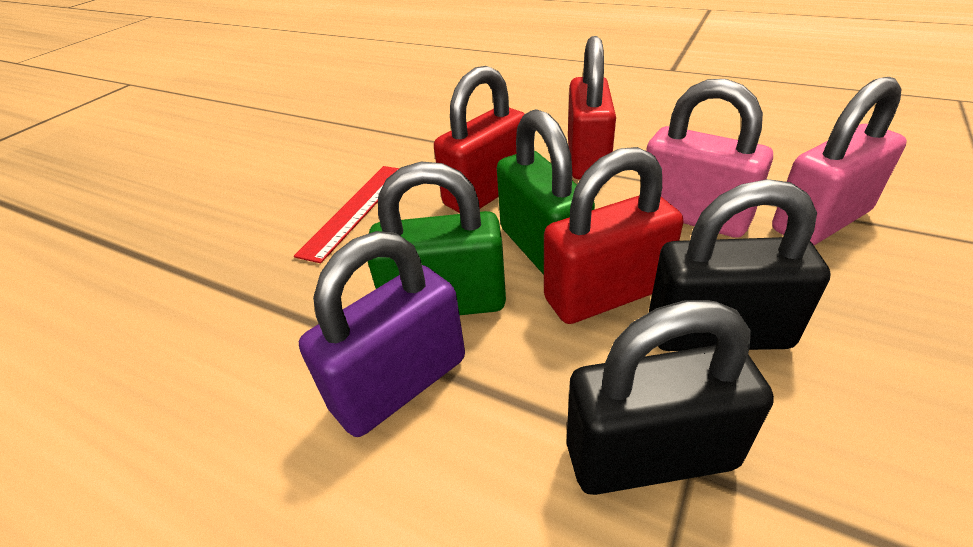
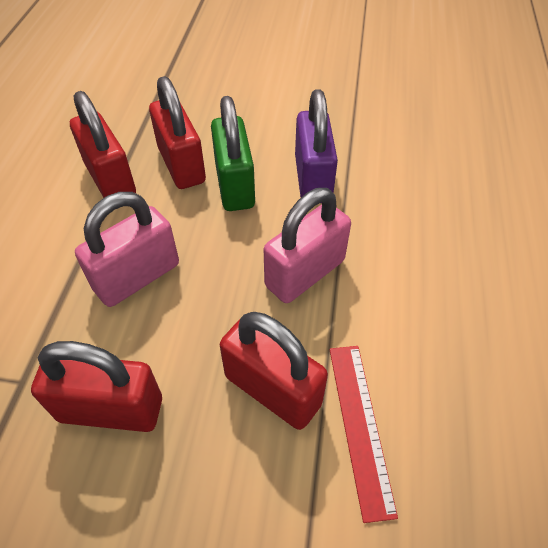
black padlock: 2 -> 0
green padlock: 2 -> 1
red padlock: 3 -> 4

